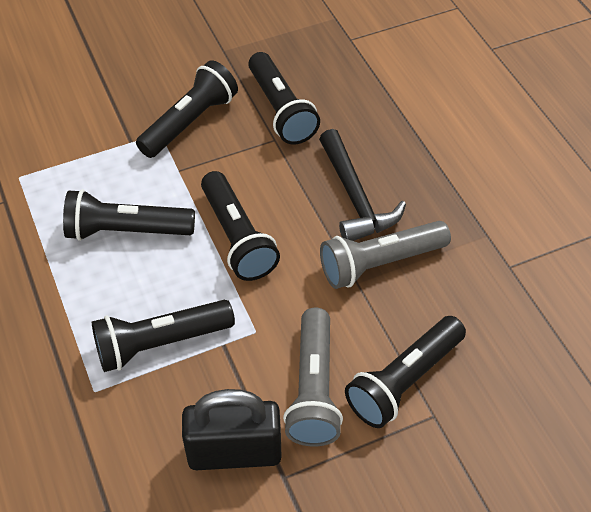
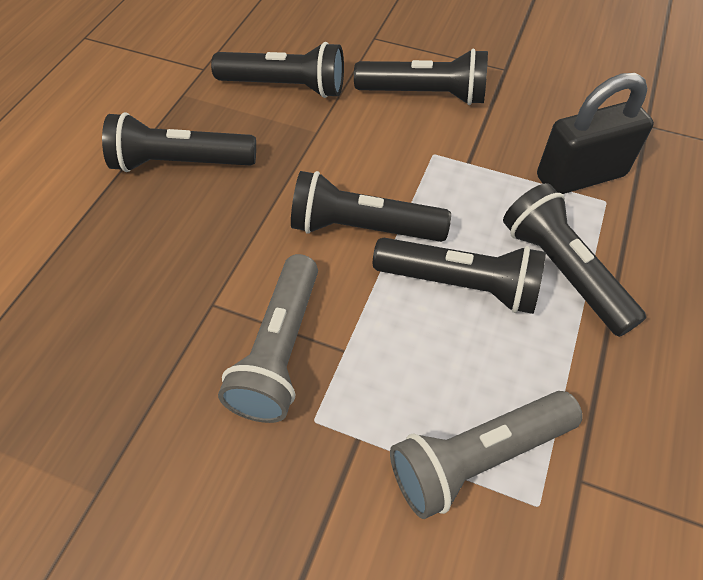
black hammer: 1 -> 0

